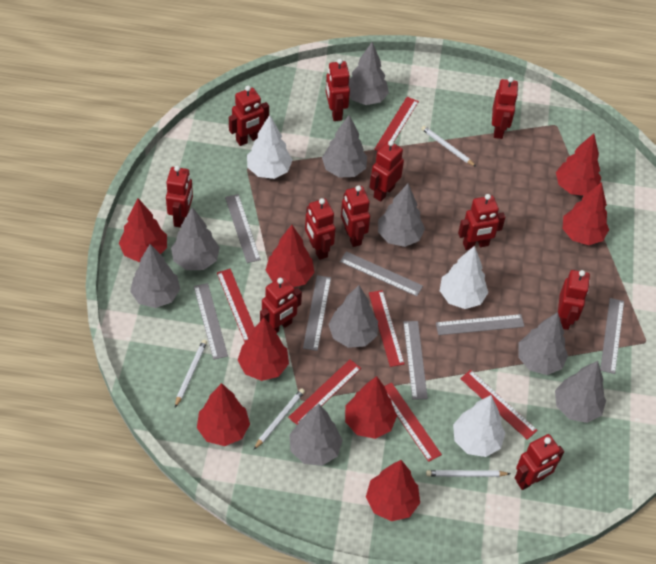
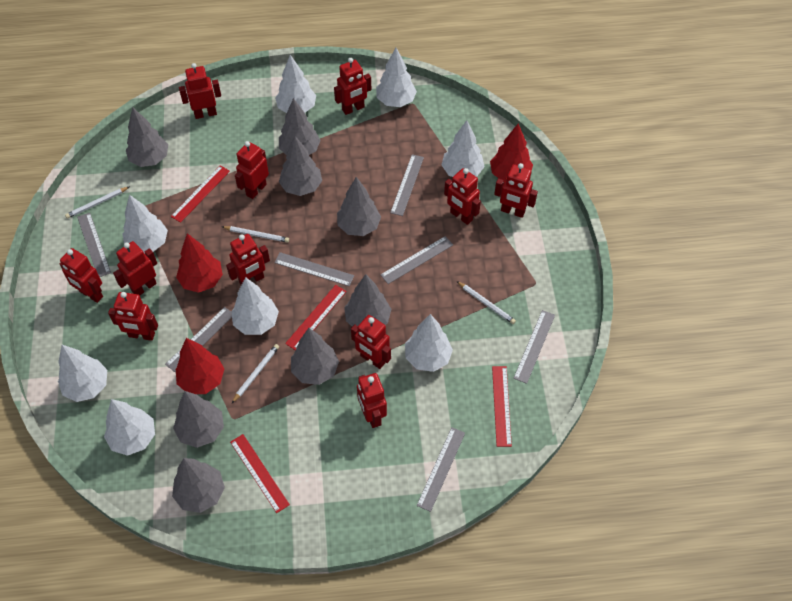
grey tree: 9 -> 8
red ruler: 6 -> 4
red tree: 8 -> 3
white tree: 3 -> 8

